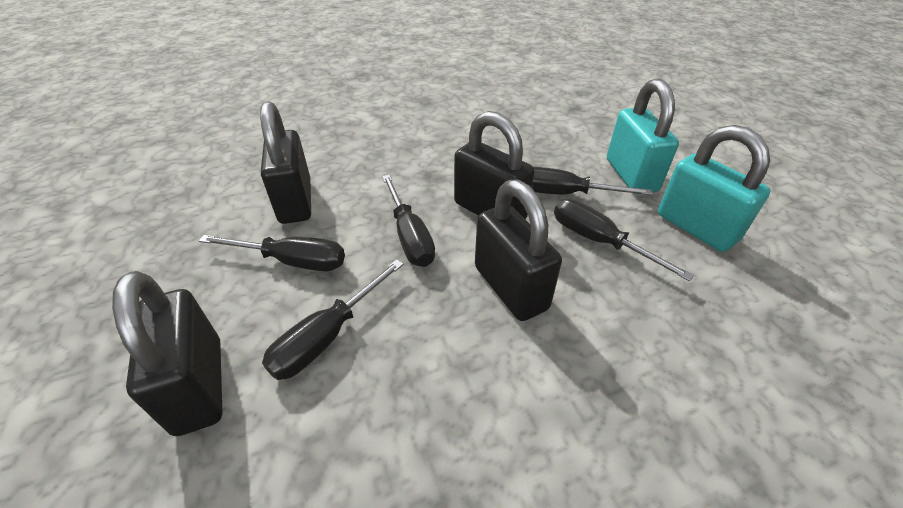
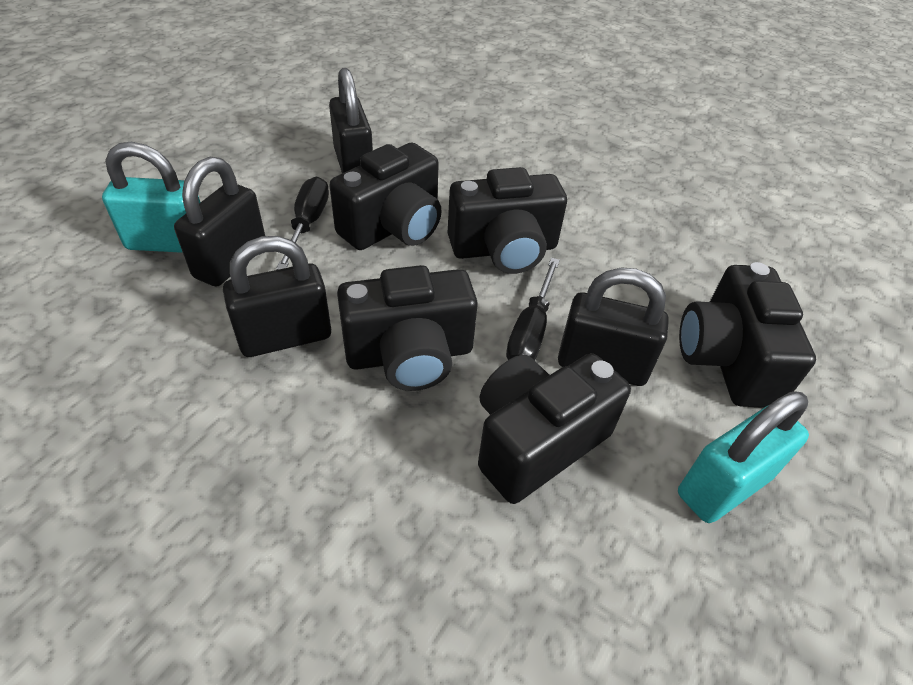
black camera: 0 -> 5
black screwdriver: 5 -> 2

